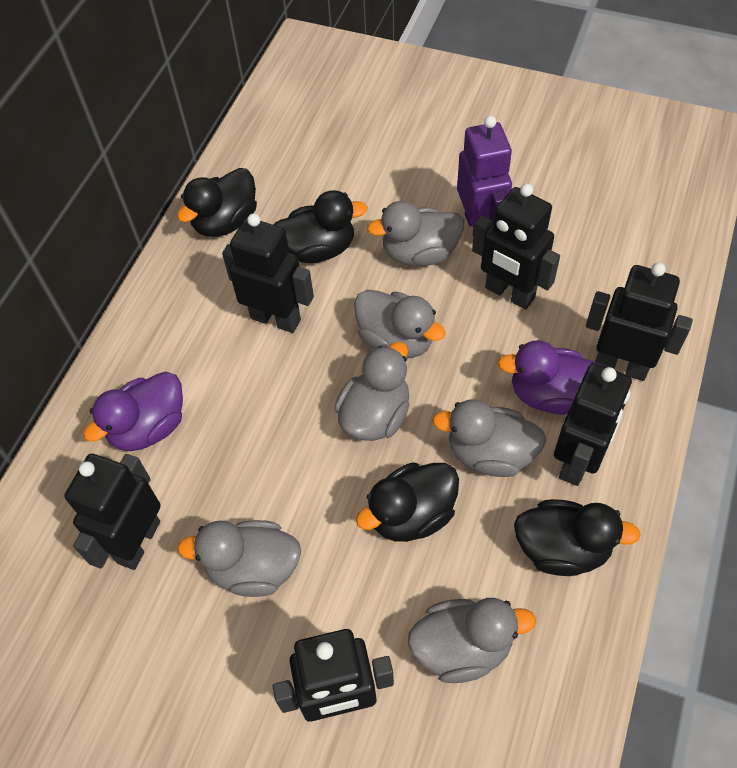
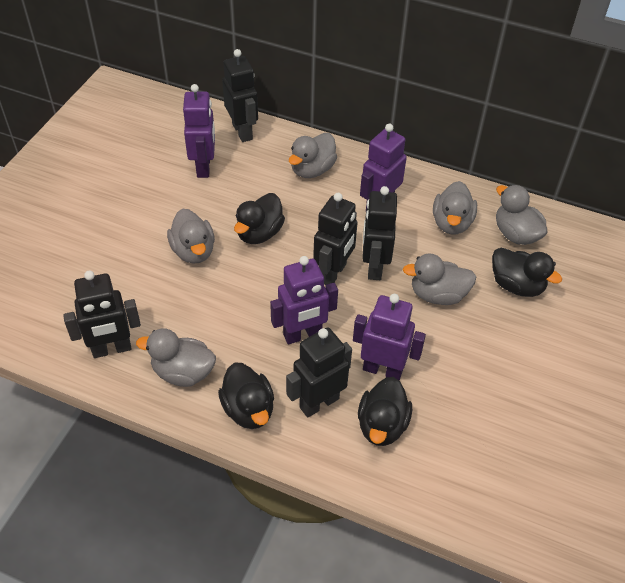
black robot: 6 -> 5
purple duck: 2 -> 0
purple robot: 1 -> 4

